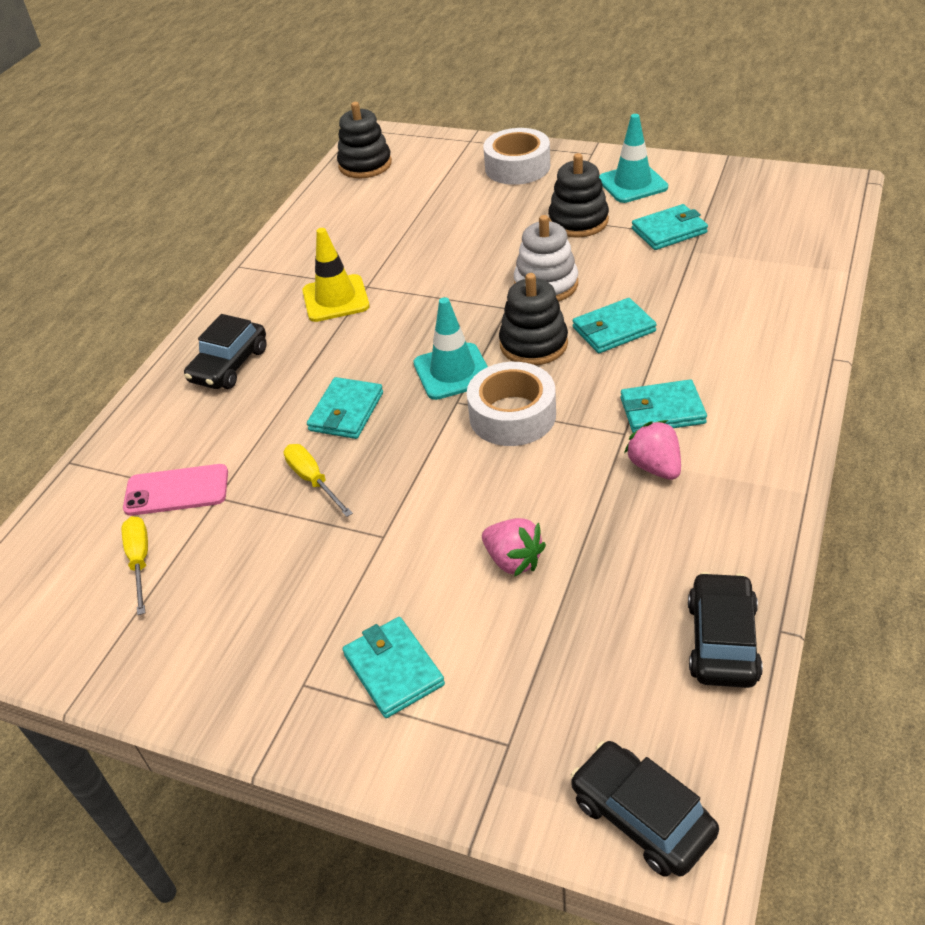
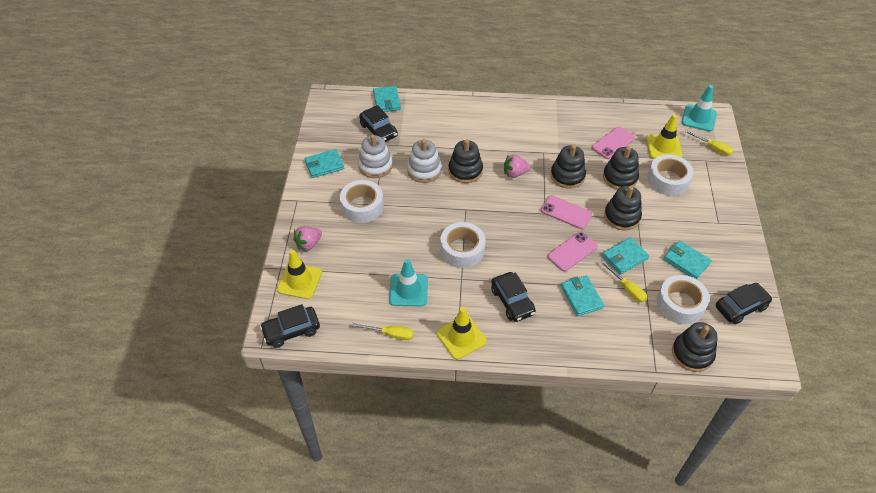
black car: 3 -> 4
black stacking toy: 3 -> 5
pink phone: 1 -> 3
white stacking toy: 1 -> 2
white tape: 2 -> 4
yellow screwdriver: 2 -> 3
yellow traffic cone: 1 -> 3

